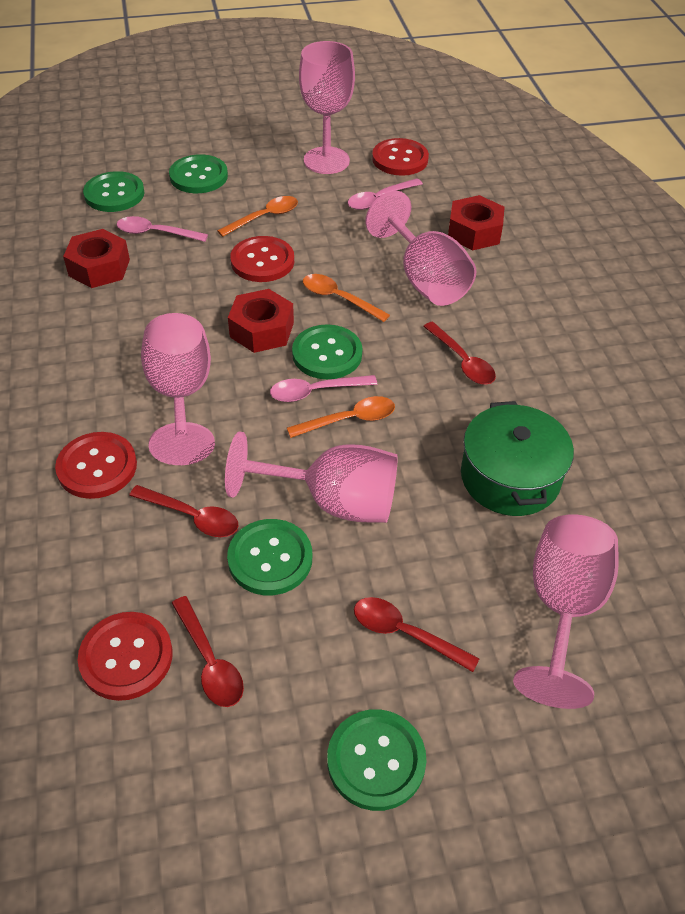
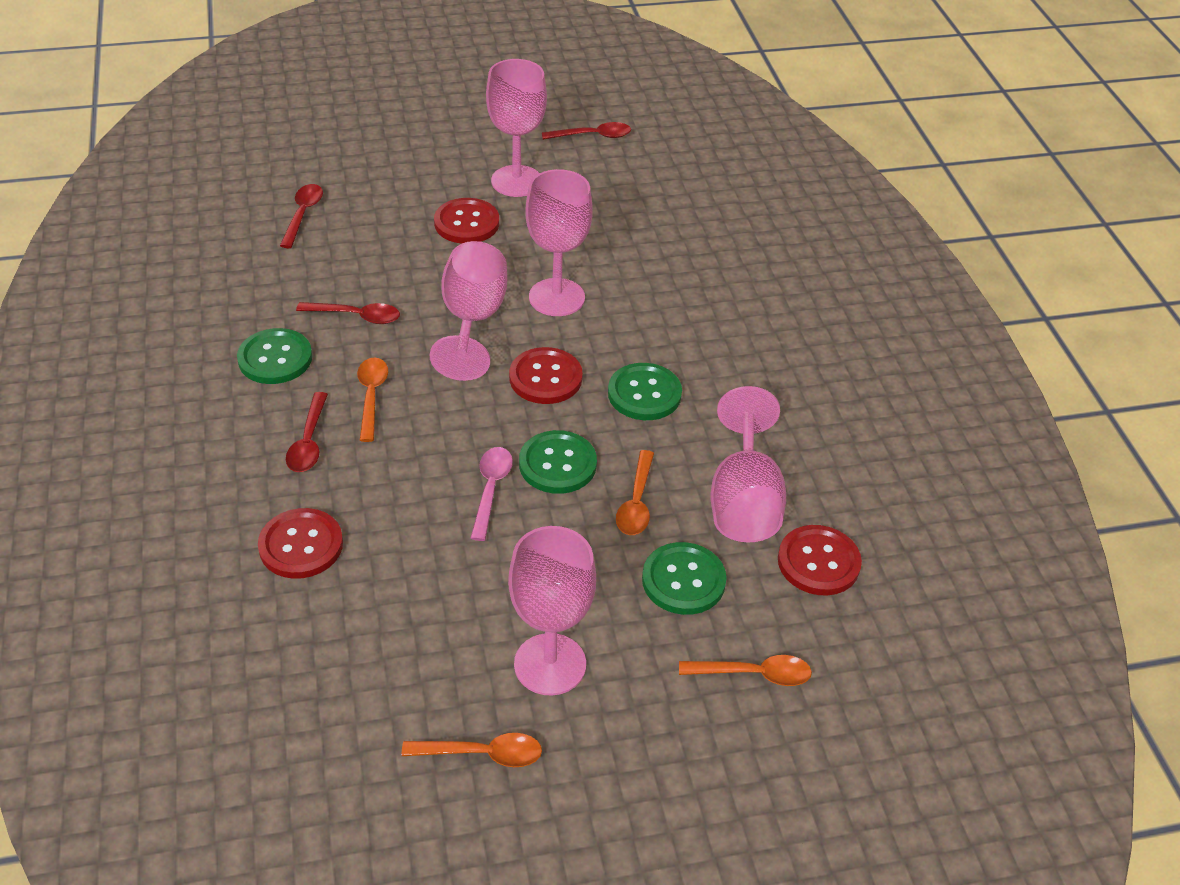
green button: 5 -> 4
green pot: 1 -> 0
orange spoon: 3 -> 4
pink spoon: 3 -> 1
red nut: 3 -> 0

